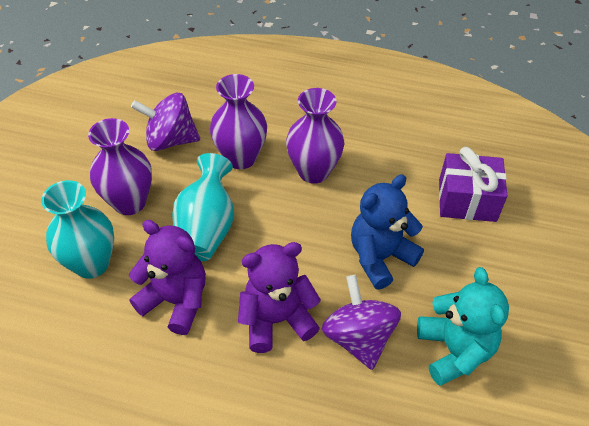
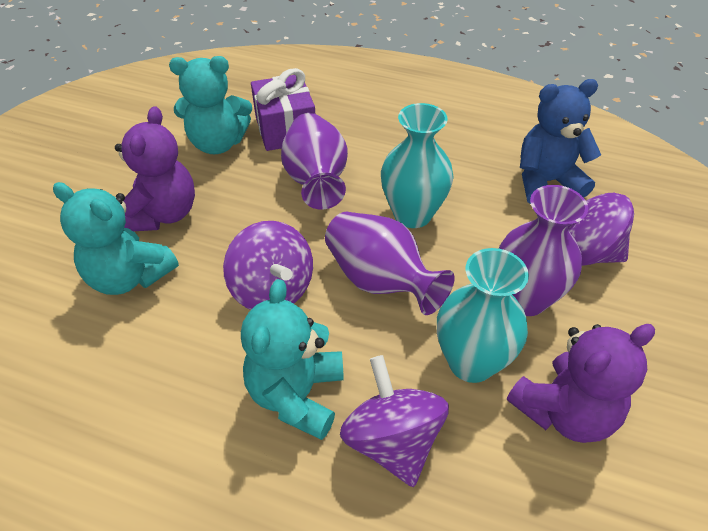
purple spinning top: 2 -> 3
turquoise teddy bear: 1 -> 3

